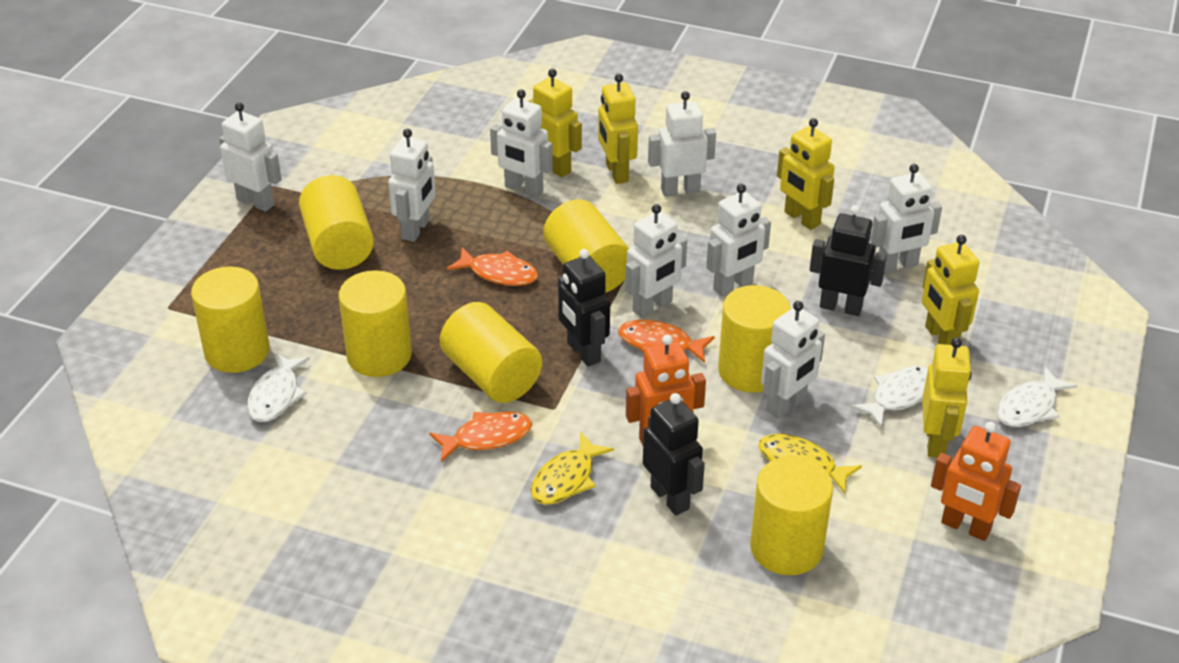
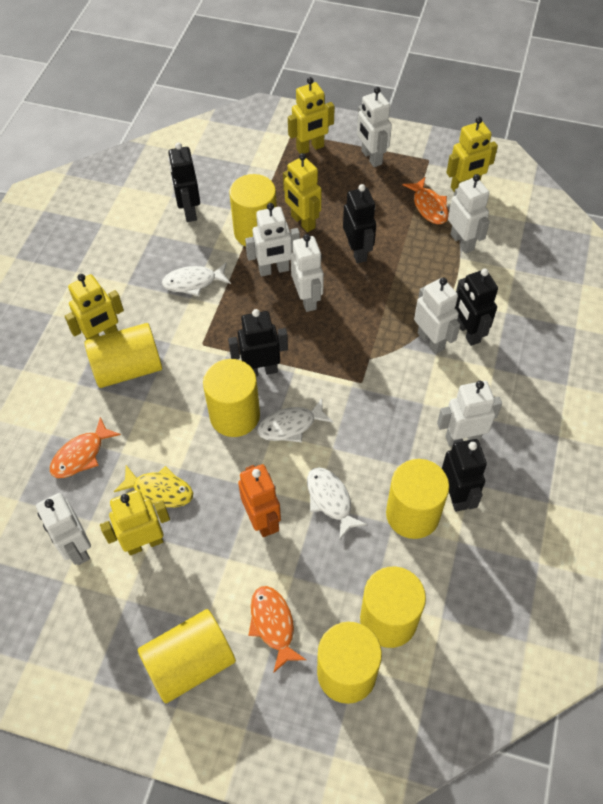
black robot: 3 -> 5
orange robot: 2 -> 1
white robot: 8 -> 7
yellow fish: 2 -> 1

